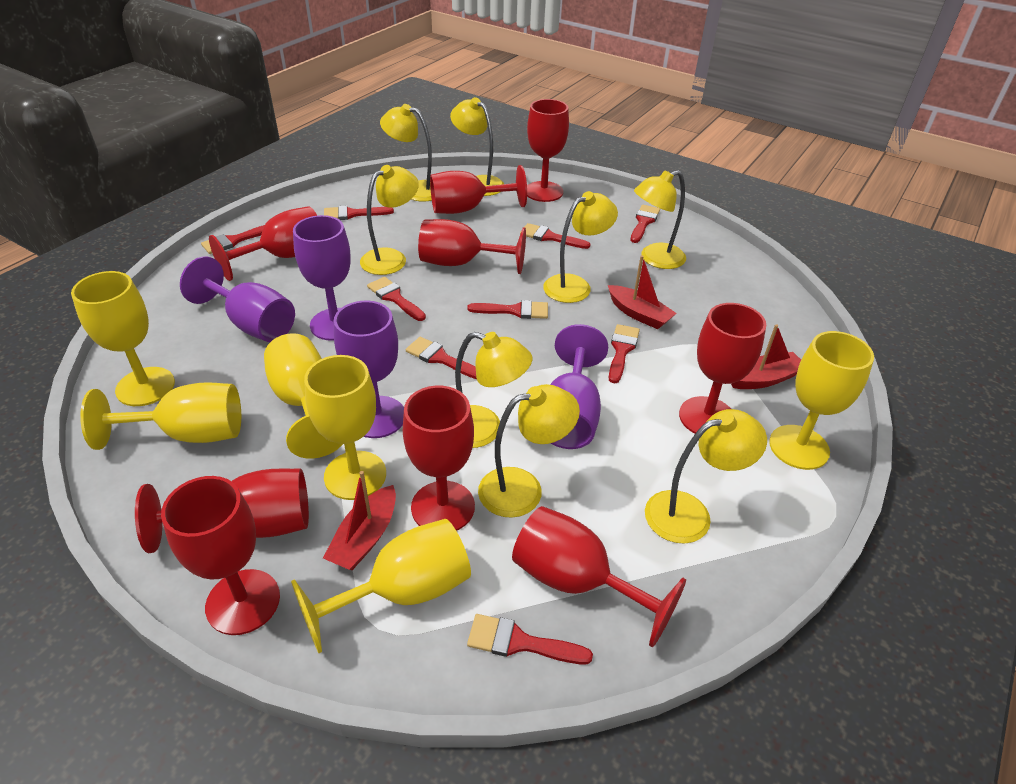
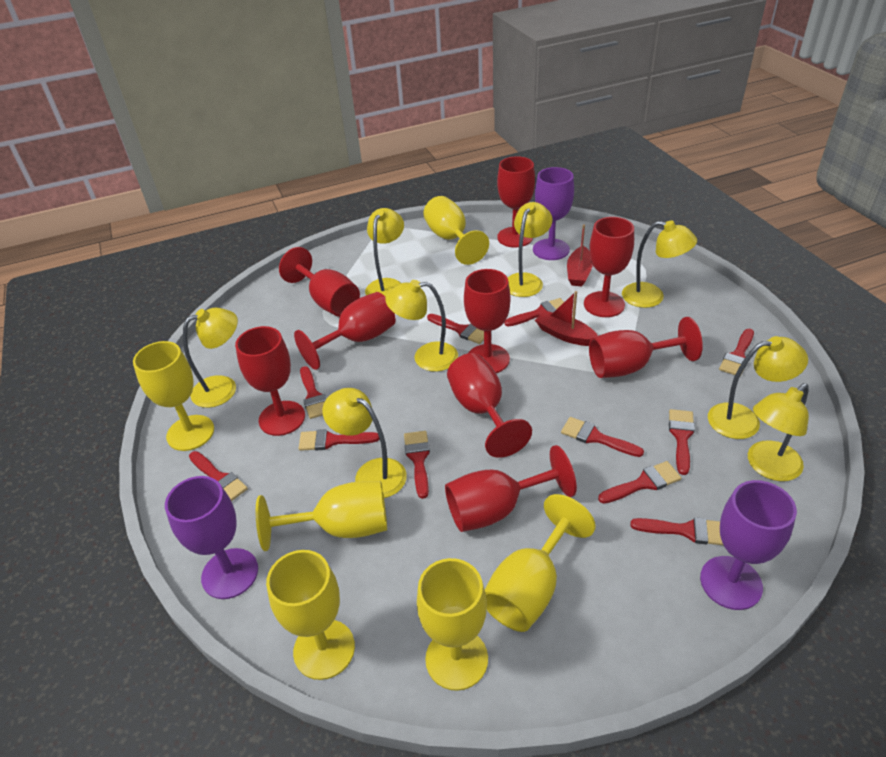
purple goblet: 4 -> 3
red boat: 3 -> 2
red brush: 9 -> 11

